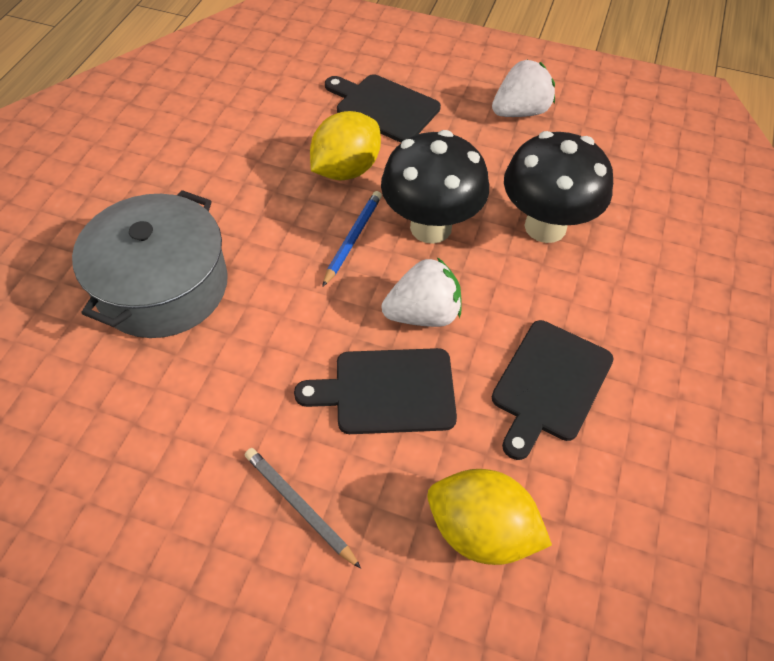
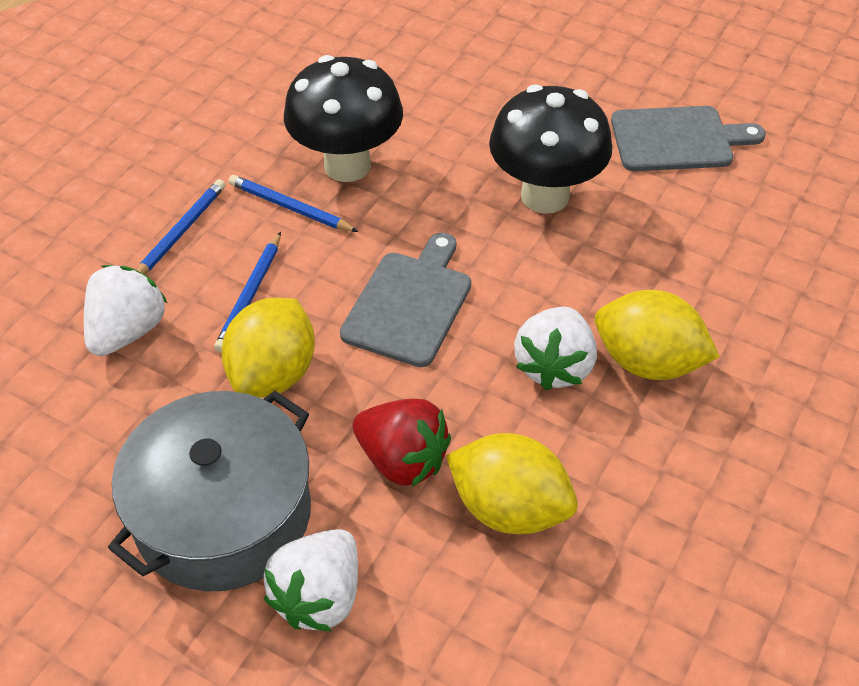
black cutting board: 3 -> 0
blue pencil: 1 -> 3
grey cutting board: 0 -> 2
grey pencil: 1 -> 0
red strawberry: 0 -> 1
white strawberry: 2 -> 3
yellow lemon: 2 -> 3

